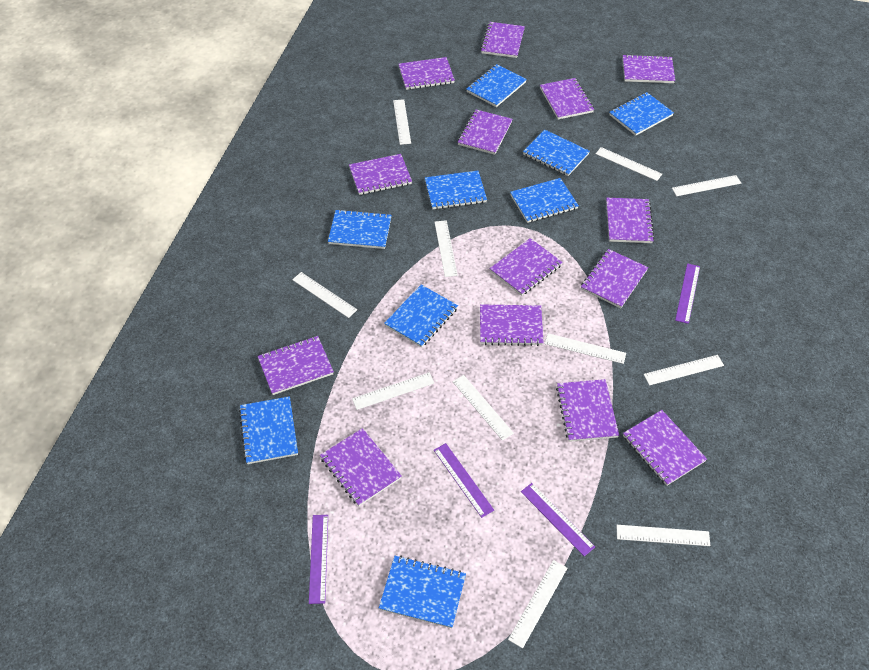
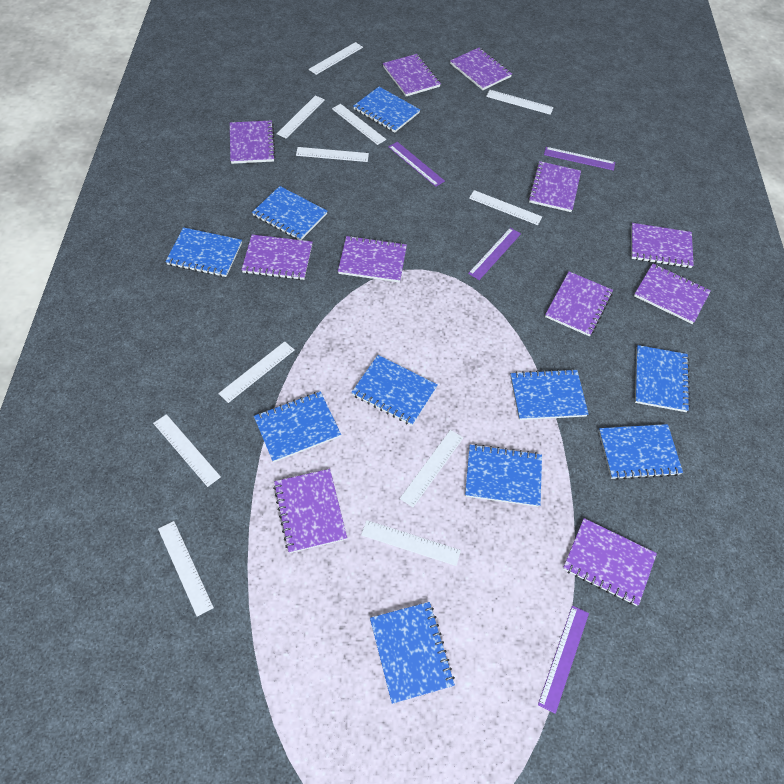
blue notebook: 9 -> 10
purple notebook: 14 -> 11

